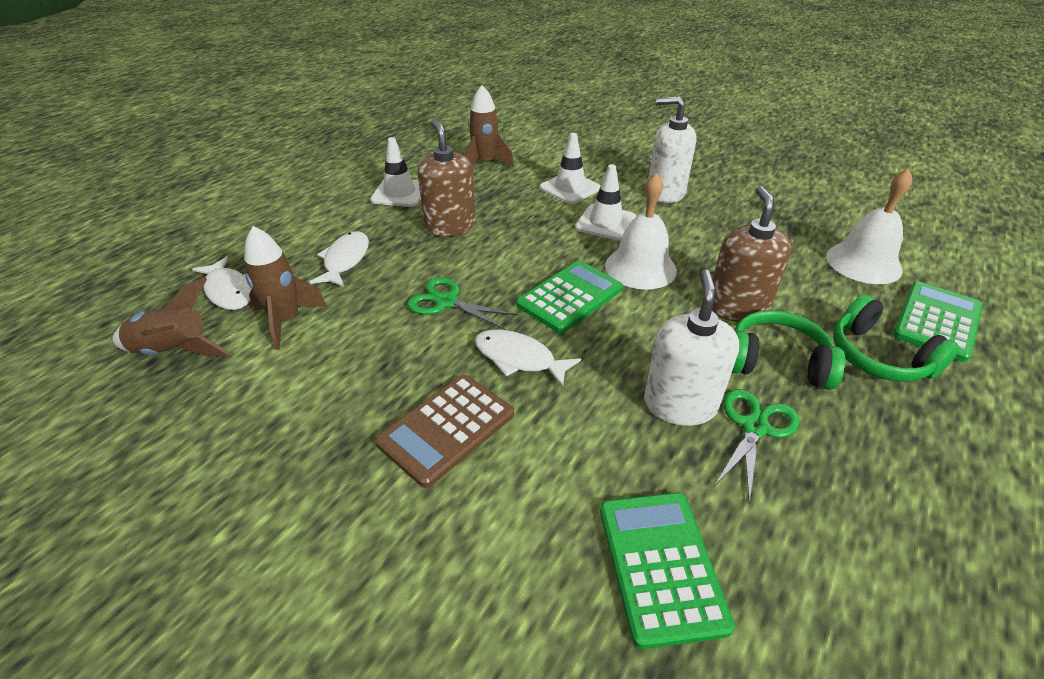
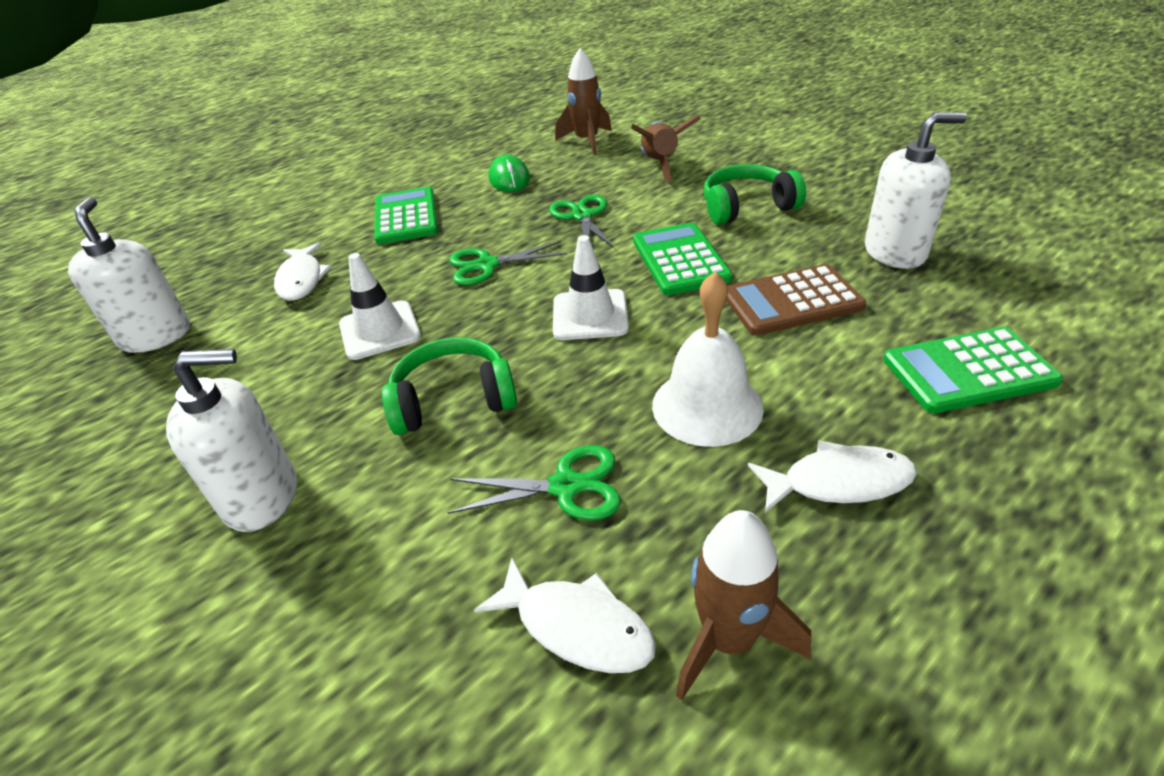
brown soap dispenser: 2 -> 0
green mouse: 0 -> 1
green scissors: 2 -> 3
white bell: 2 -> 1
white soap dispenser: 2 -> 3
white traffic cone: 3 -> 2

